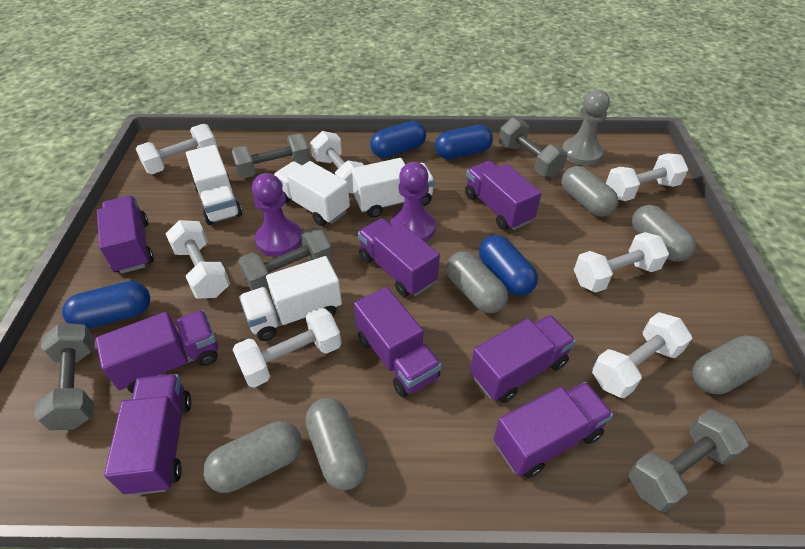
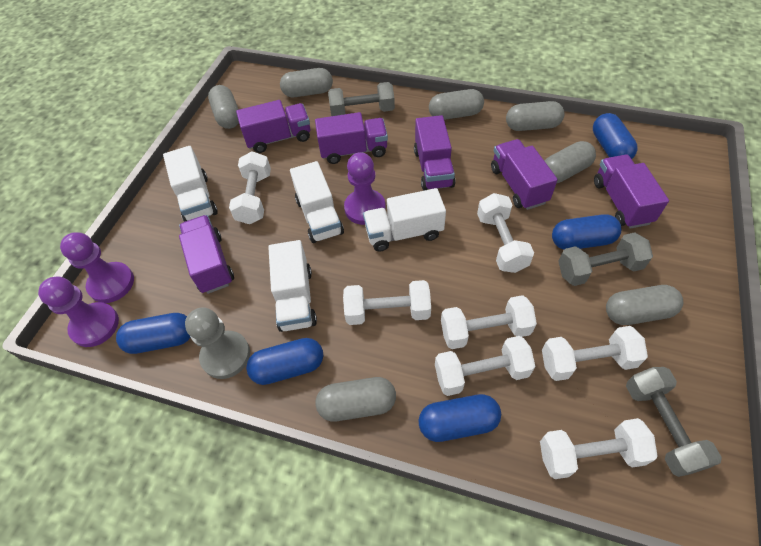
blue capsule: 4 -> 5
grey capsule: 6 -> 7
grey dumbbell: 5 -> 3
purple pawn: 2 -> 3
purple truck: 8 -> 6

